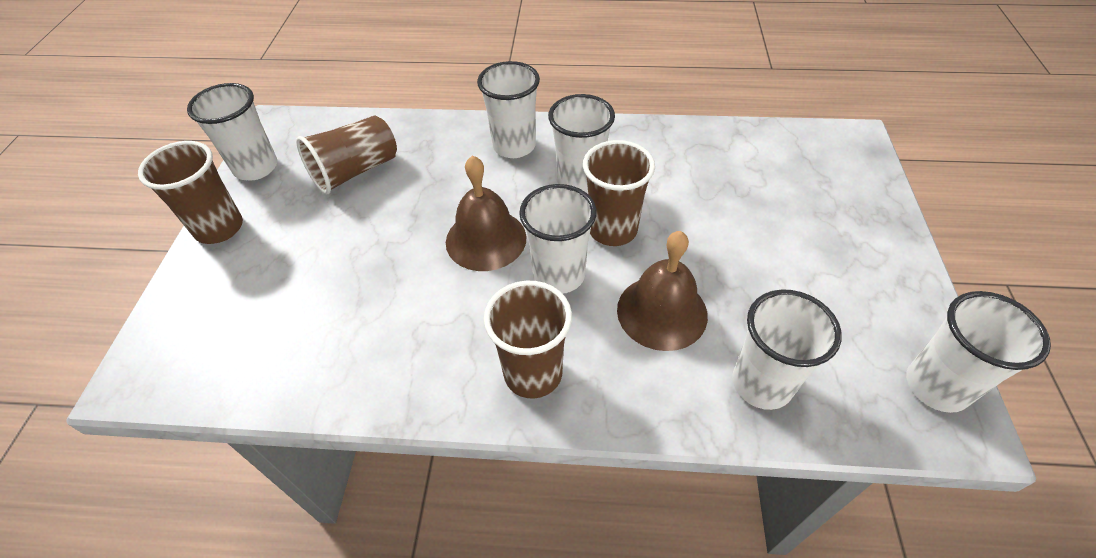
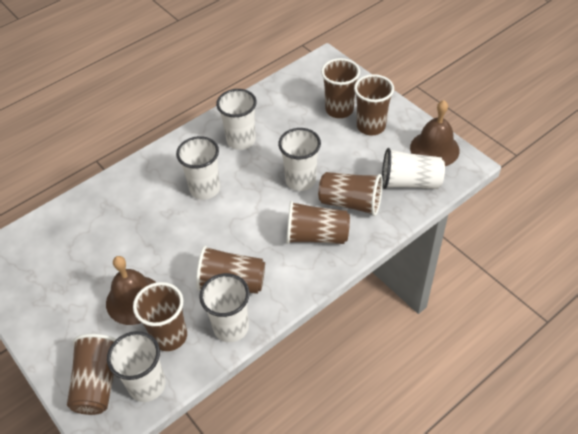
brown cup: 4 -> 7

